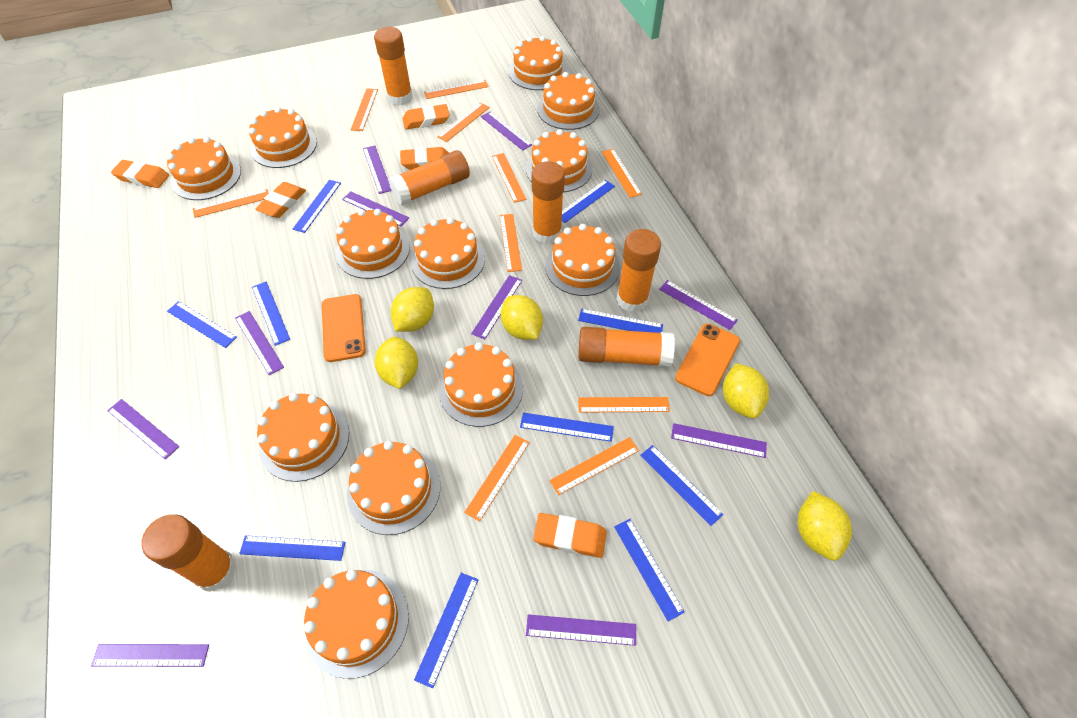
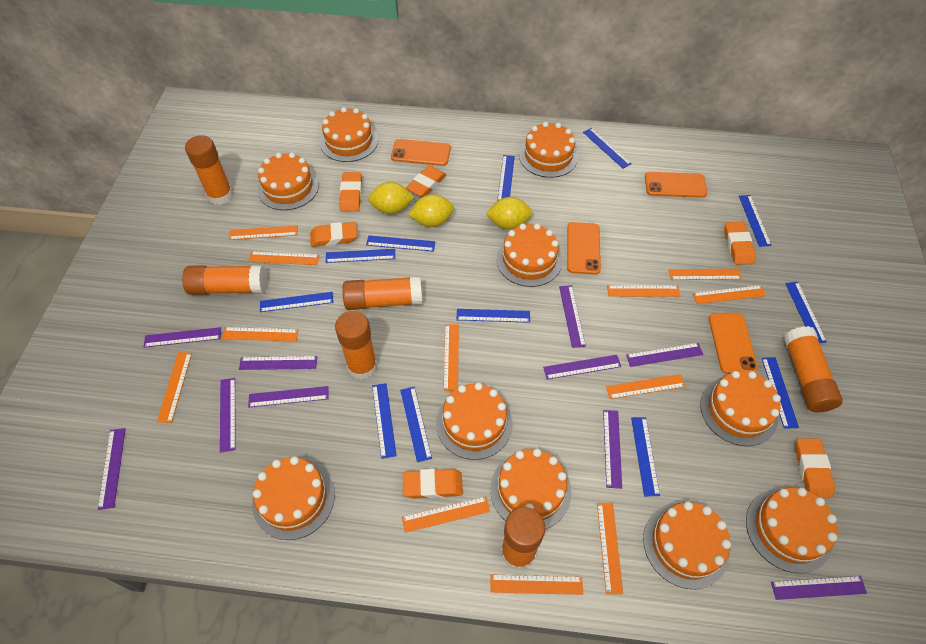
blue ruler: 10 -> 12
orange cake: 12 -> 10
orange eraser: 5 -> 6
orange phone: 2 -> 4
orange ruler: 10 -> 12
yellow lemon: 5 -> 3

